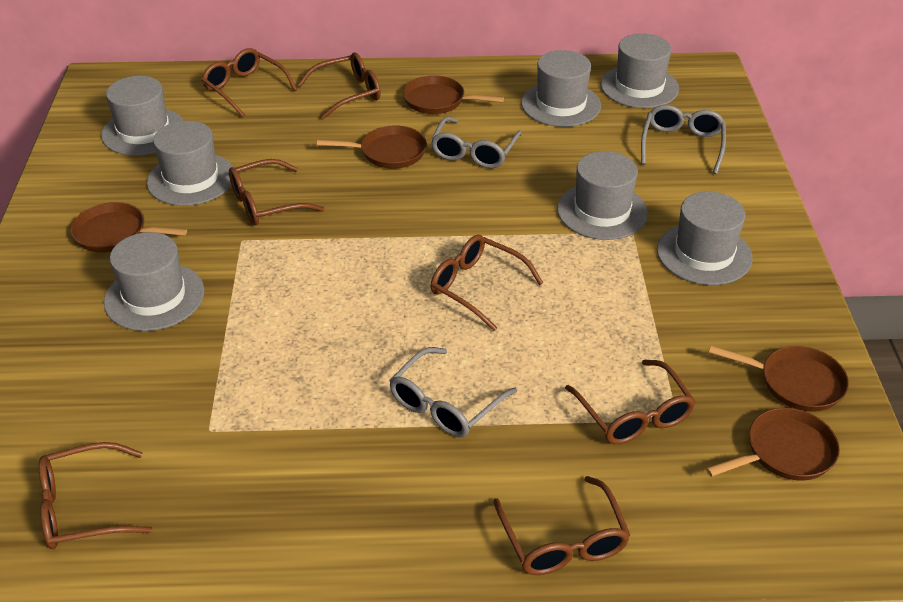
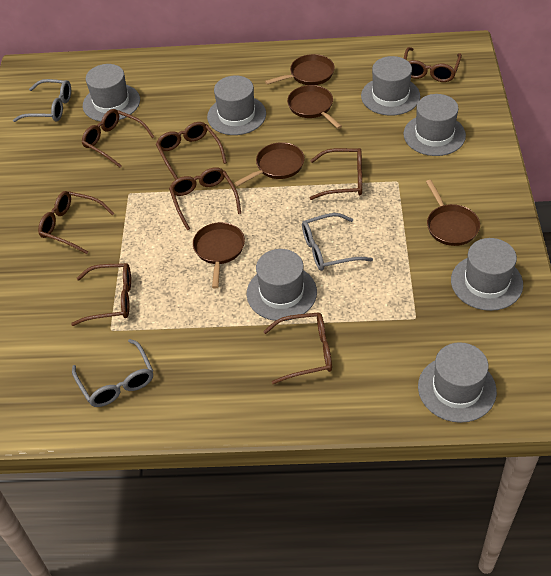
brown glasses: 7 -> 8

